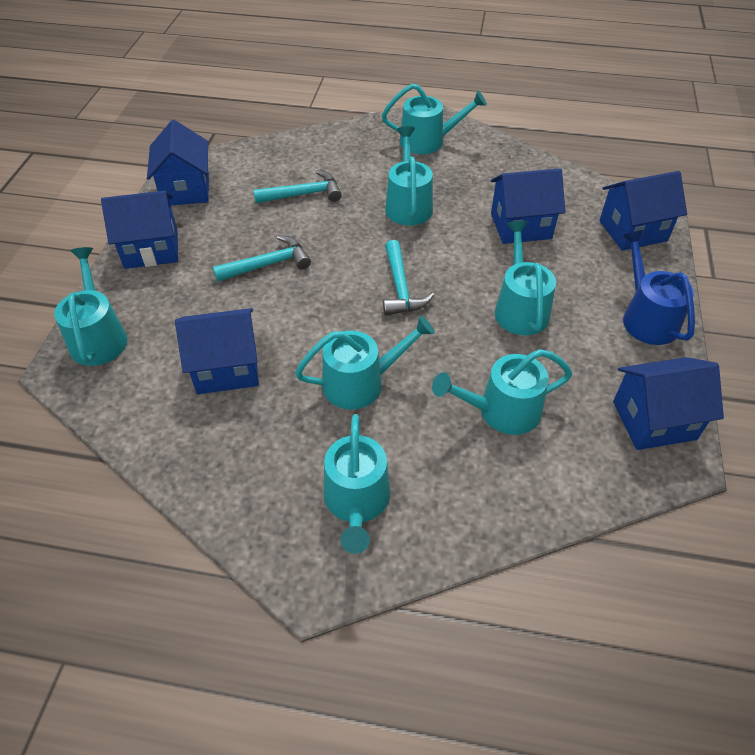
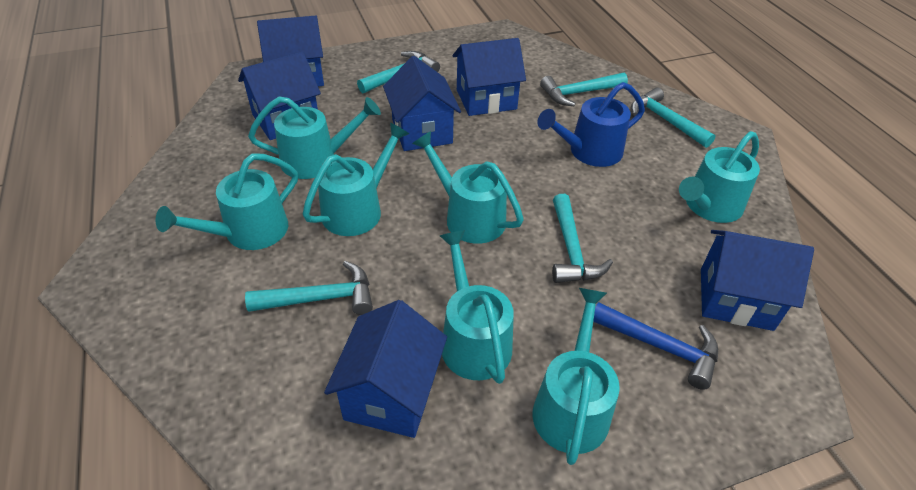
blue hammer: 0 -> 1
turquoise hammer: 3 -> 5

